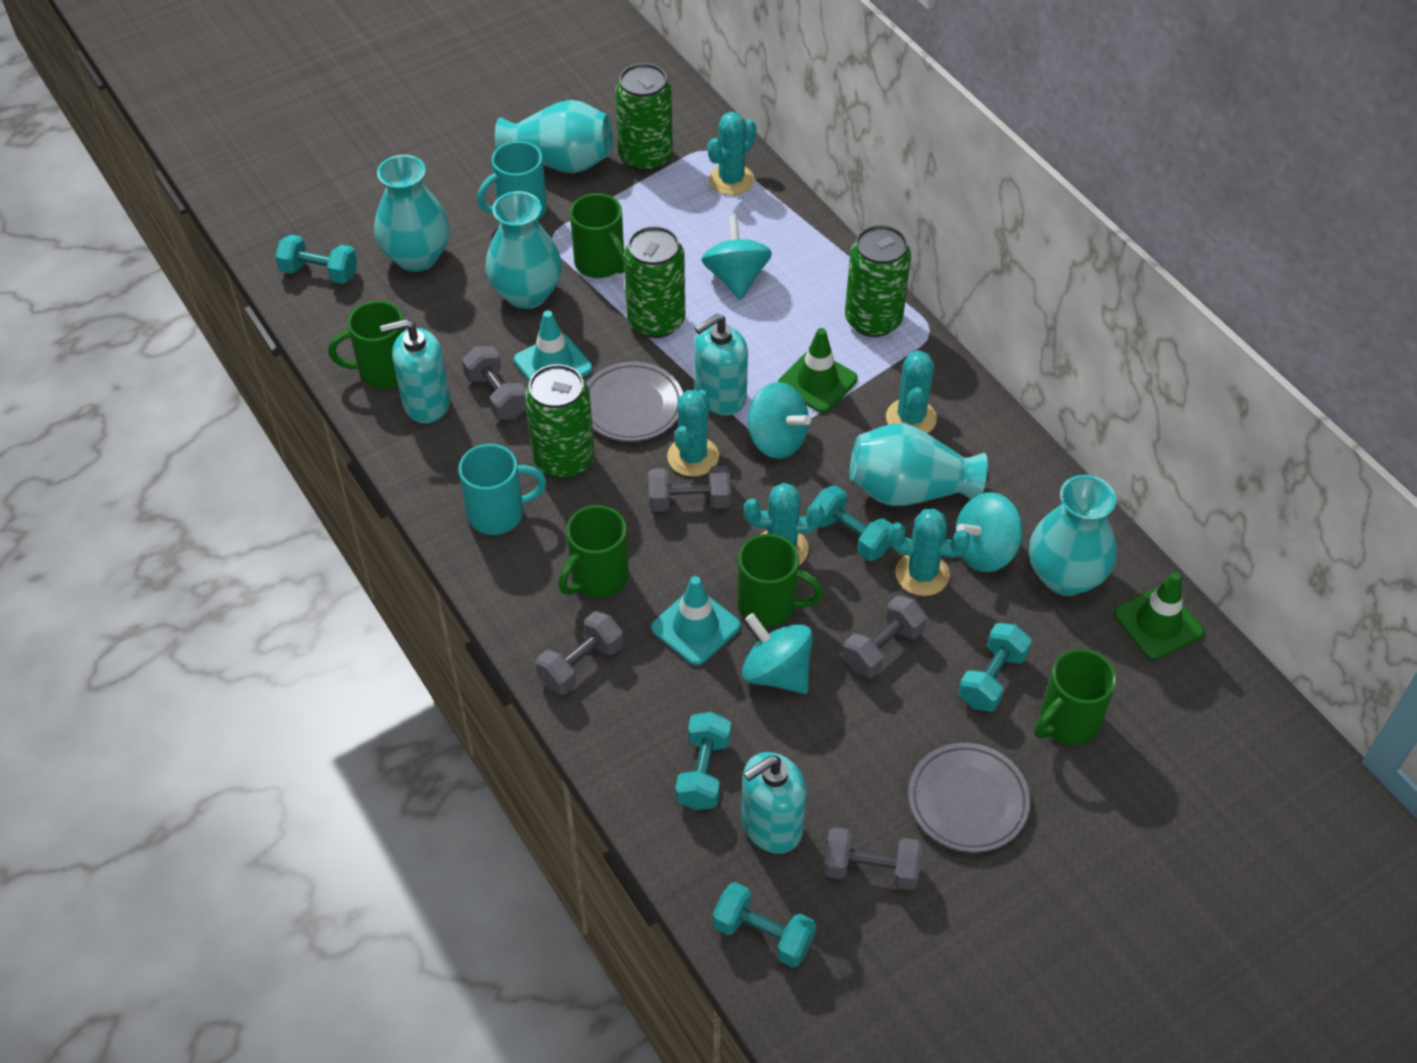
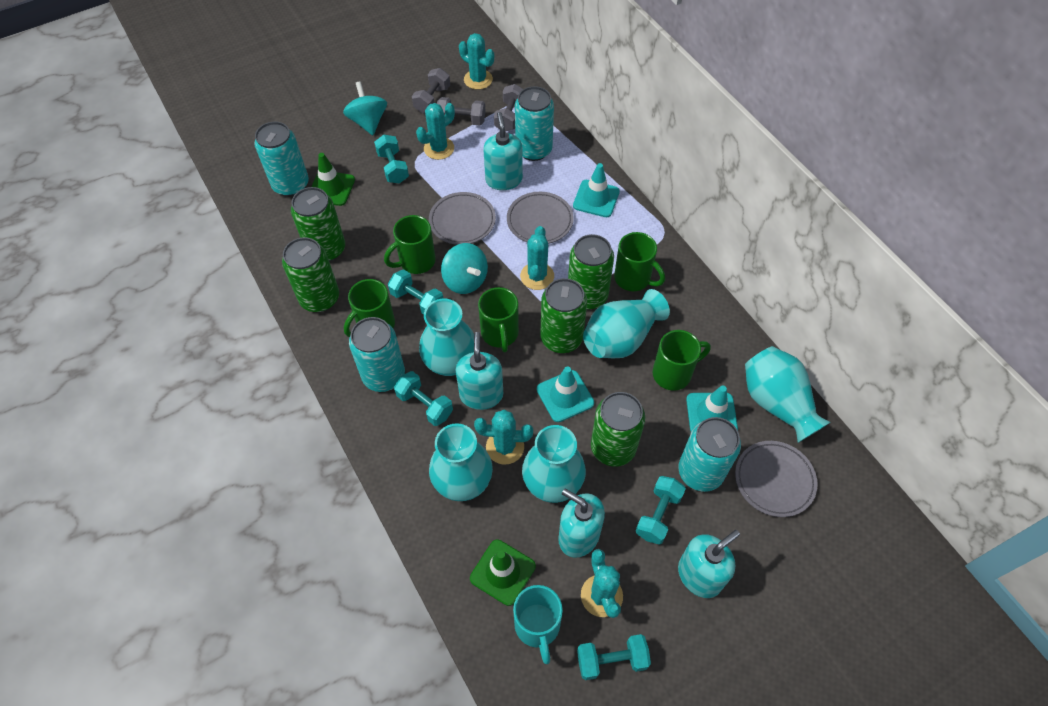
green can: 4 -> 5
grey dumbbell: 5 -> 3
grey plate: 2 -> 3
turquoise can: 0 -> 4
turquoise mug: 2 -> 1
turquoise soap dispenser: 3 -> 4
turquoise spinning top: 4 -> 2
turquoise traffic cone: 2 -> 3

